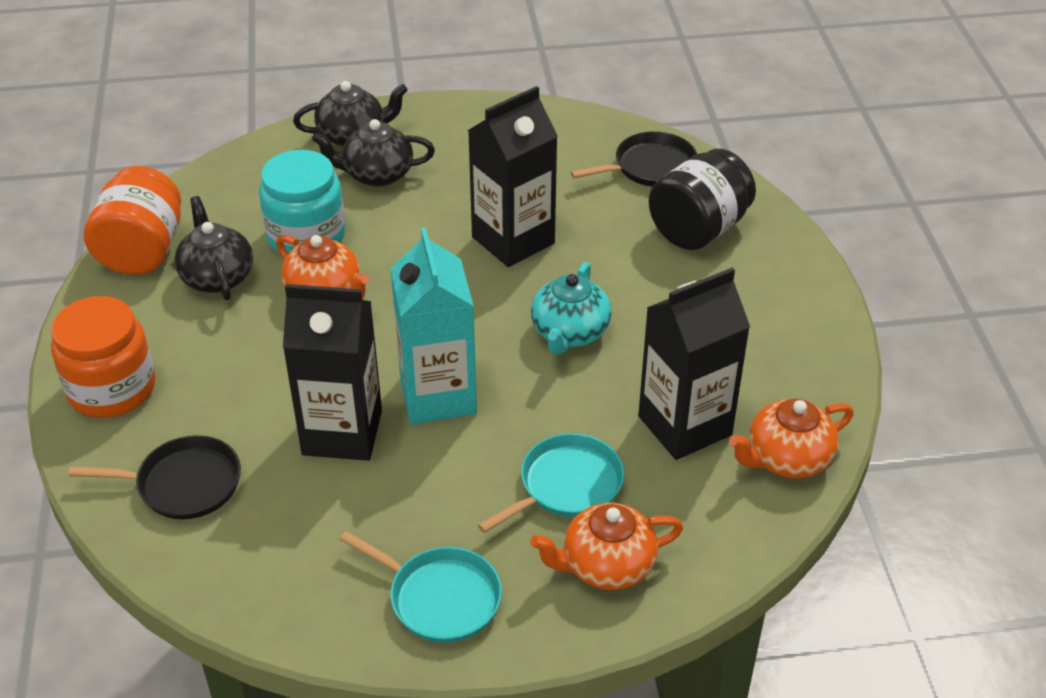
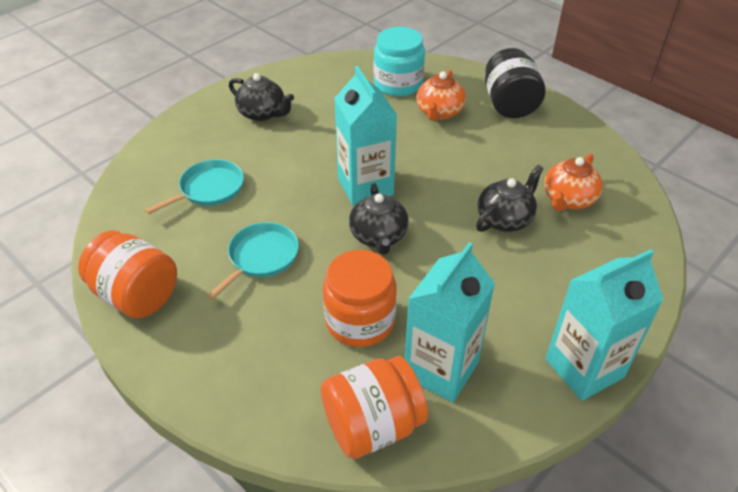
black carton: 3 -> 0
black pan: 2 -> 0
orange jar: 2 -> 3
orange teapot: 3 -> 2
turquoise carton: 1 -> 3
turquoise teapot: 1 -> 0

